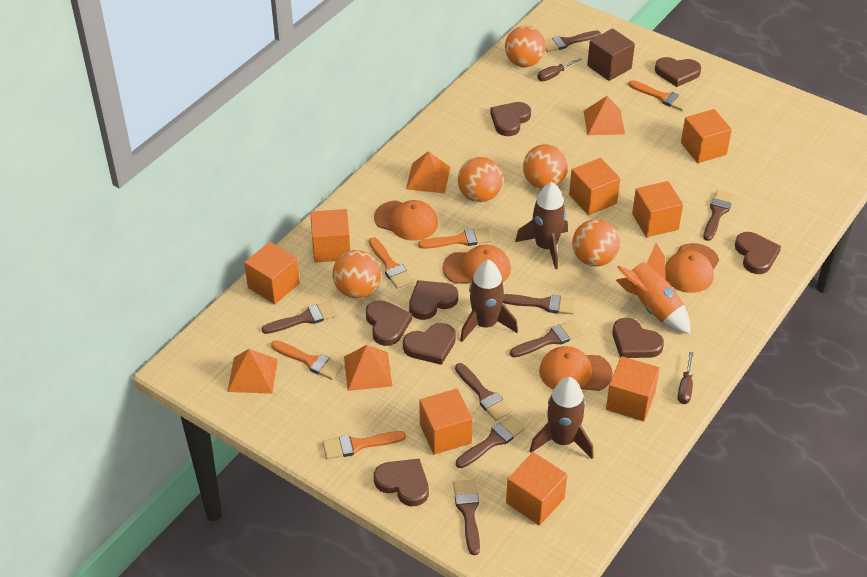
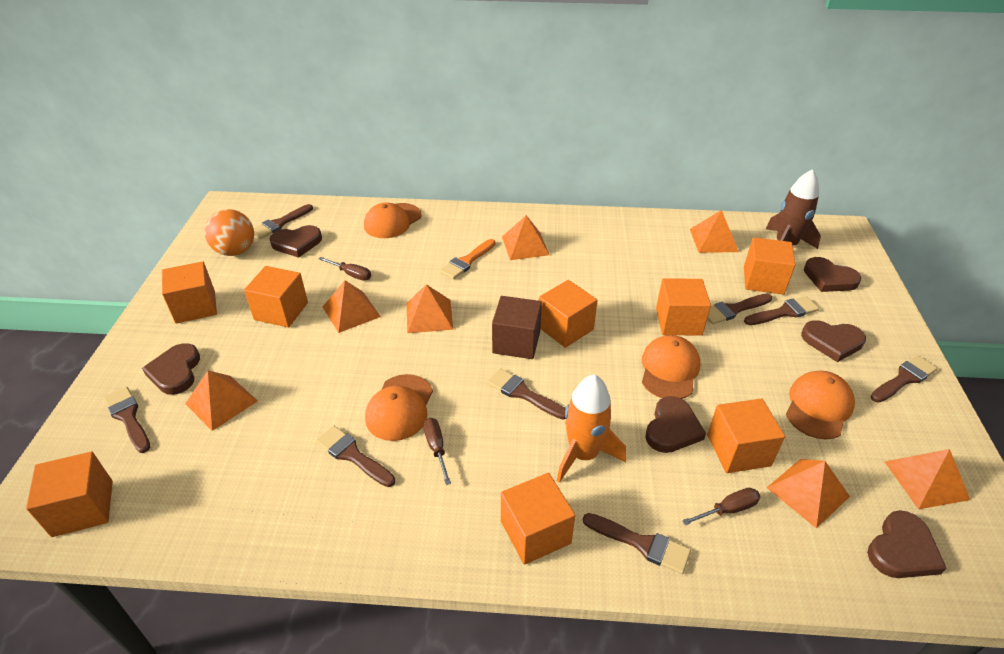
brown heart: 8 -> 6
brown rocket: 3 -> 1
brown screwdriver: 2 -> 3
orange ball: 5 -> 1
orange brush: 5 -> 1
orange pyramid: 4 -> 7

